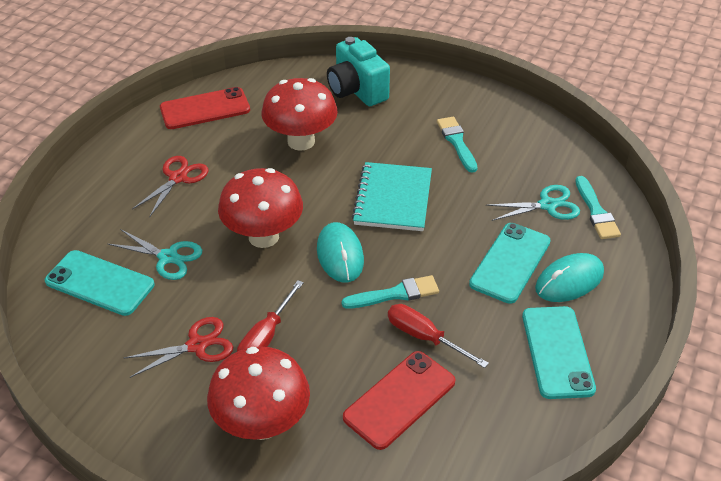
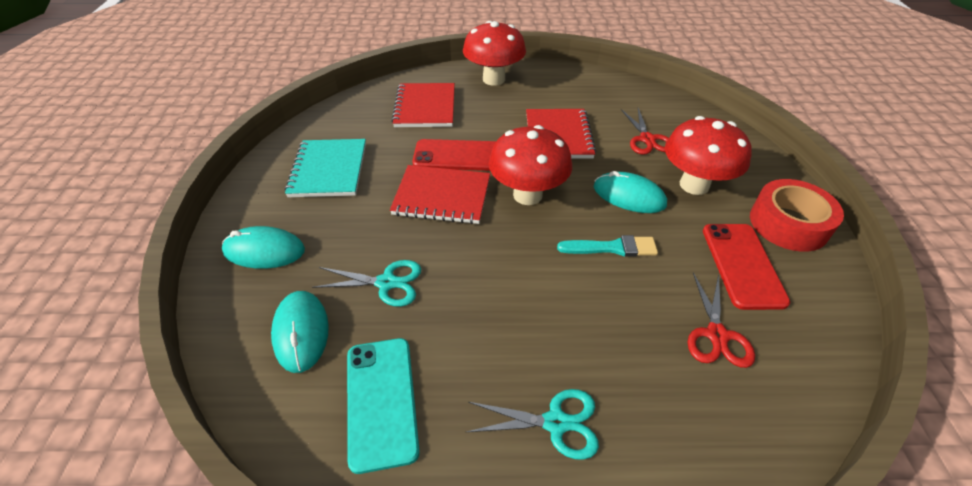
red notebook: 0 -> 3
red screwdriver: 2 -> 0
red tape: 0 -> 1
turquoise brush: 3 -> 1
turquoise camera: 1 -> 0
turquoise mouse: 2 -> 3
turquoise phone: 3 -> 1

